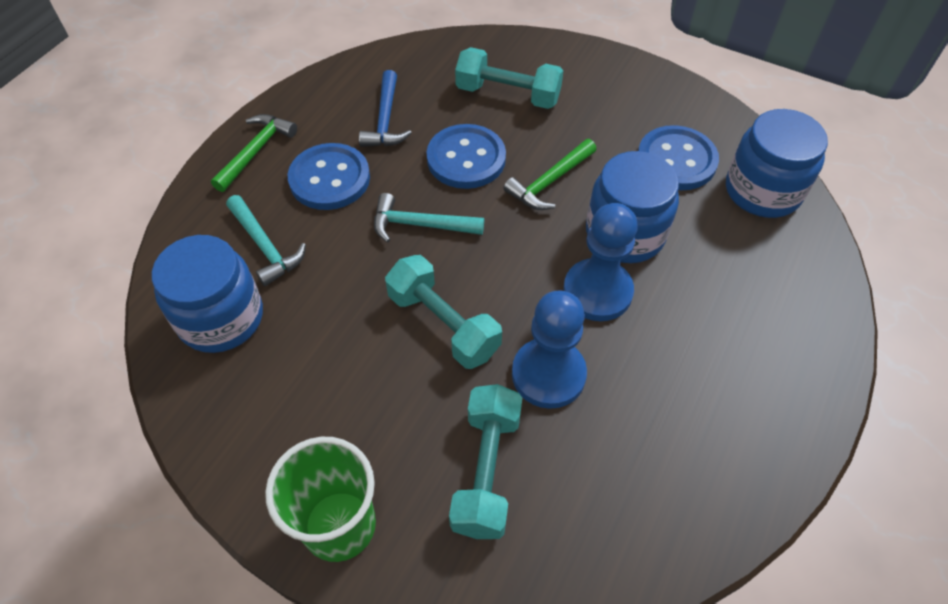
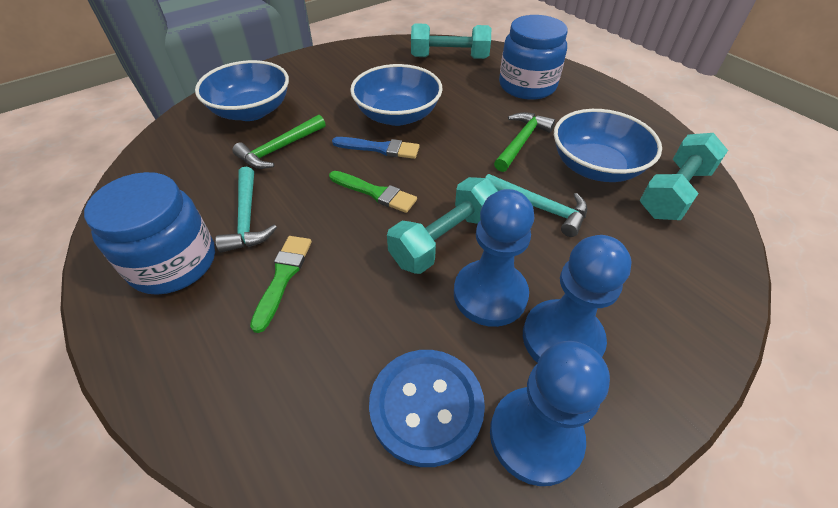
blue bowl: 0 -> 3
blue brush: 0 -> 1
blue button: 3 -> 1
blue hammer: 1 -> 0
blue jar: 3 -> 2
blue pawn: 2 -> 3
green brush: 0 -> 2
green cup: 1 -> 0

